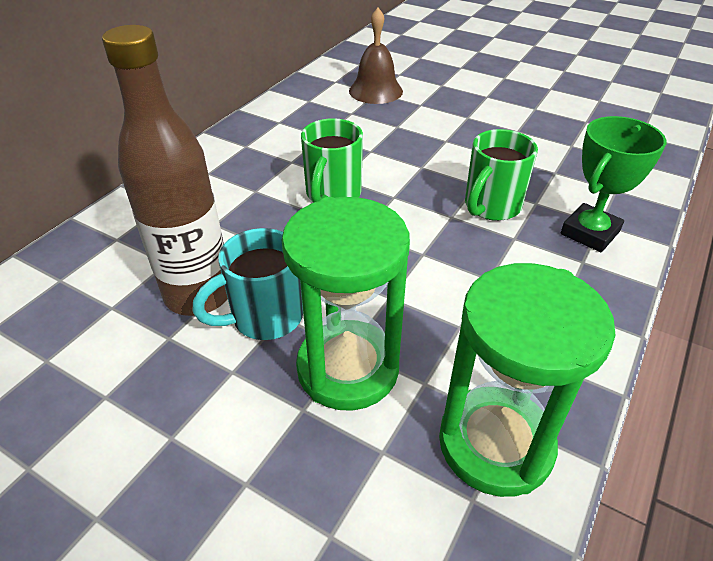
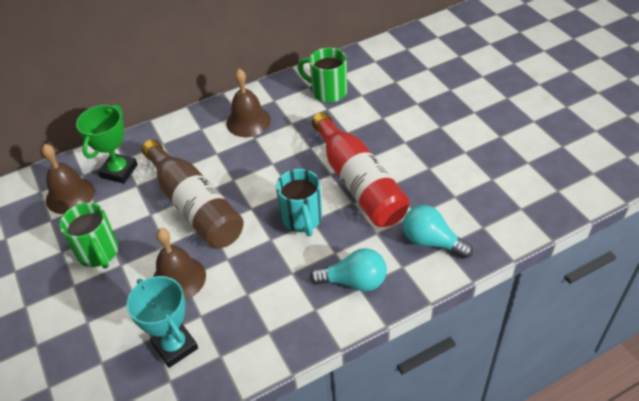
brown bell: 1 -> 3
green hourglass: 2 -> 0
red bottle: 0 -> 1
turquoise light bulb: 0 -> 2
turquoise trophy: 0 -> 1

